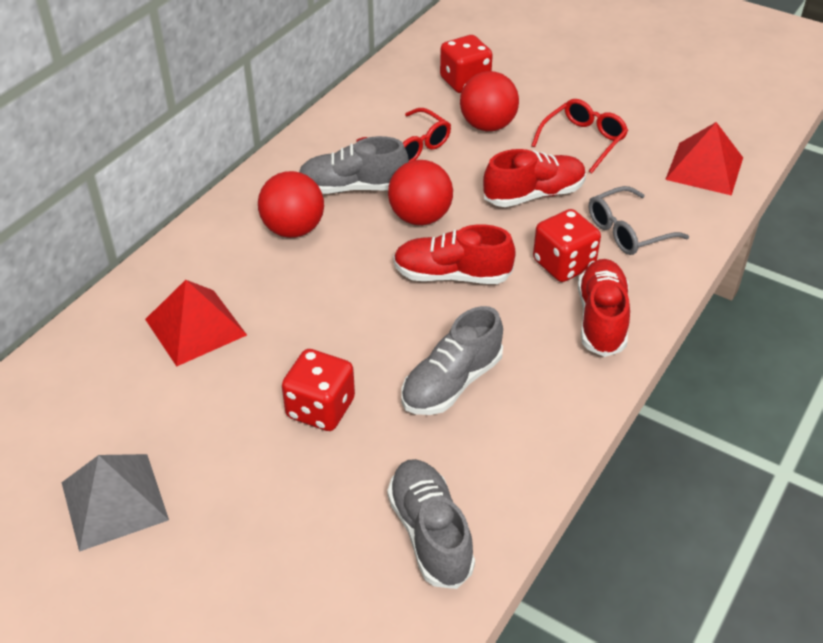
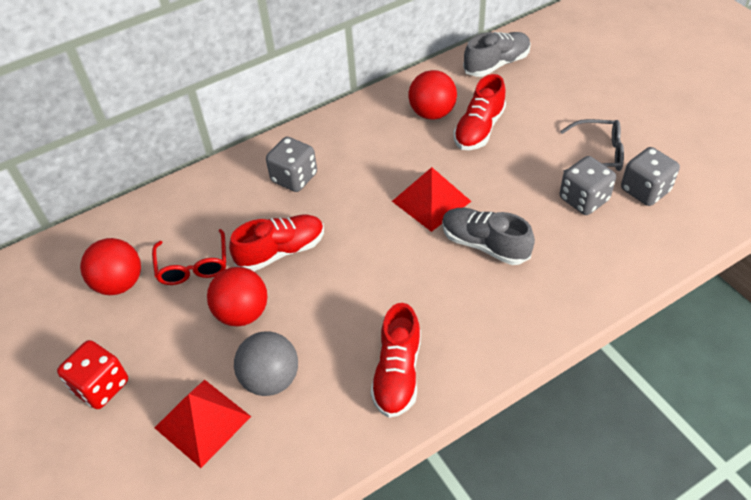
grey ball: 0 -> 1
grey dice: 0 -> 3
grey pyramid: 1 -> 0
grey shoe: 3 -> 2
red dice: 3 -> 1
red glasses: 2 -> 1

